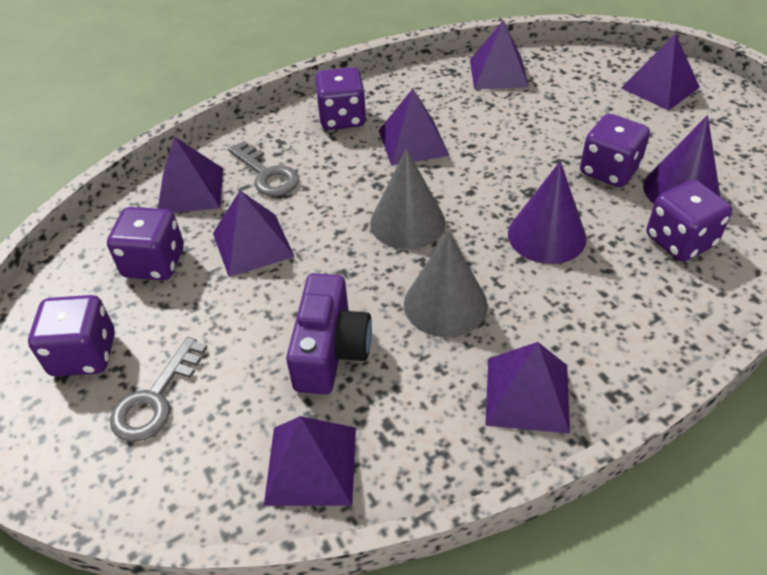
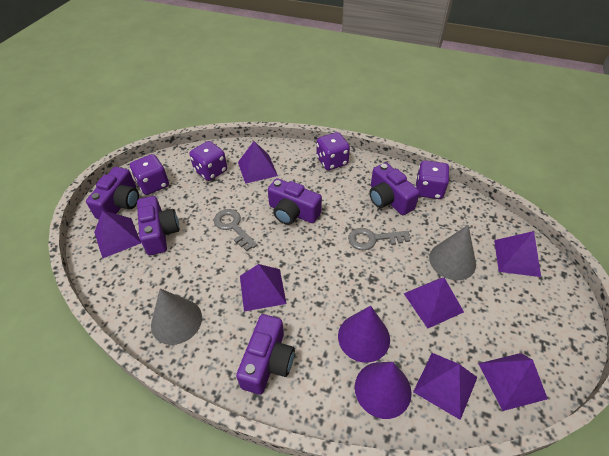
purple camera: 1 -> 5
purple dice: 5 -> 4

